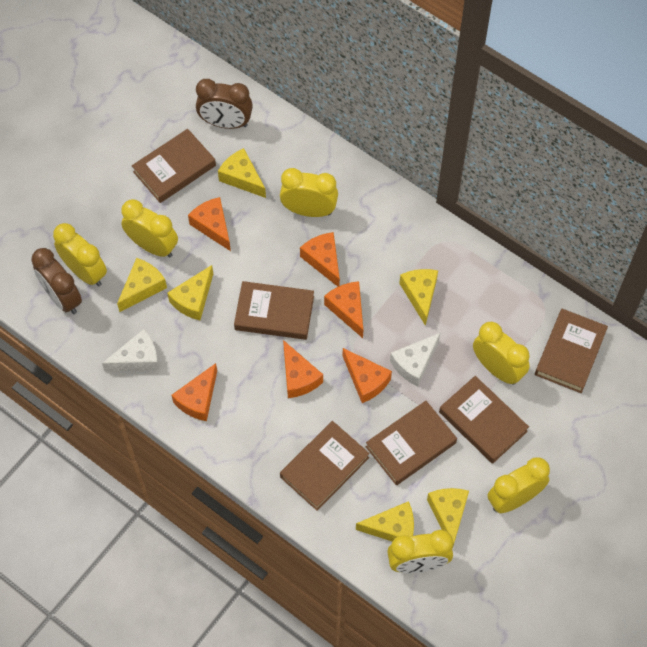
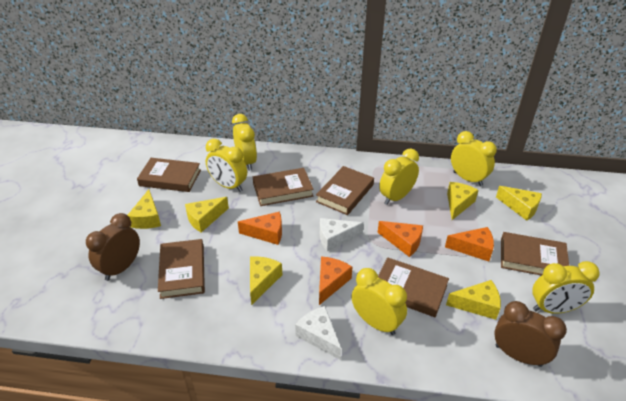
orange cheese: 6 -> 4

